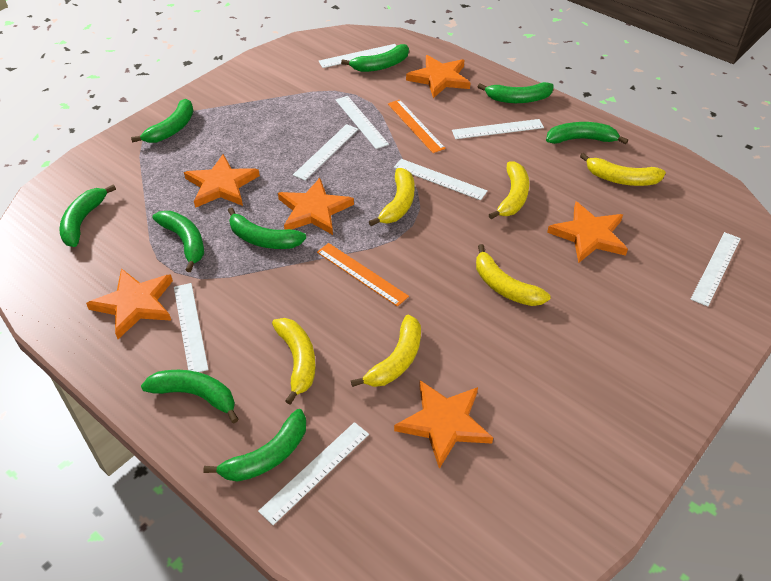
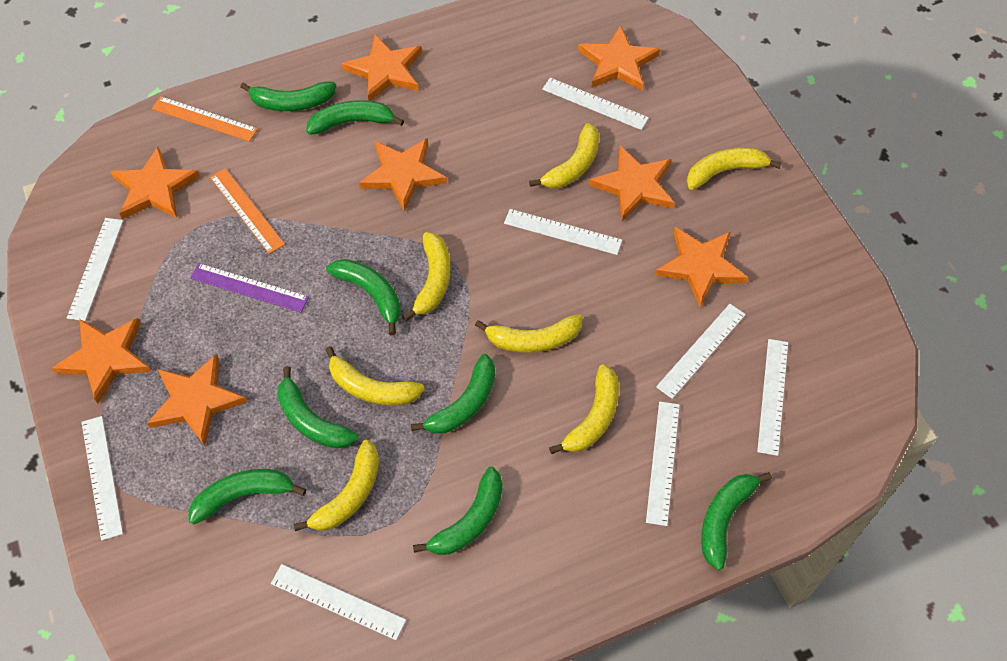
green banana: 9 -> 8
orange star: 6 -> 8
purple ruler: 0 -> 1
yellow banana: 6 -> 7

